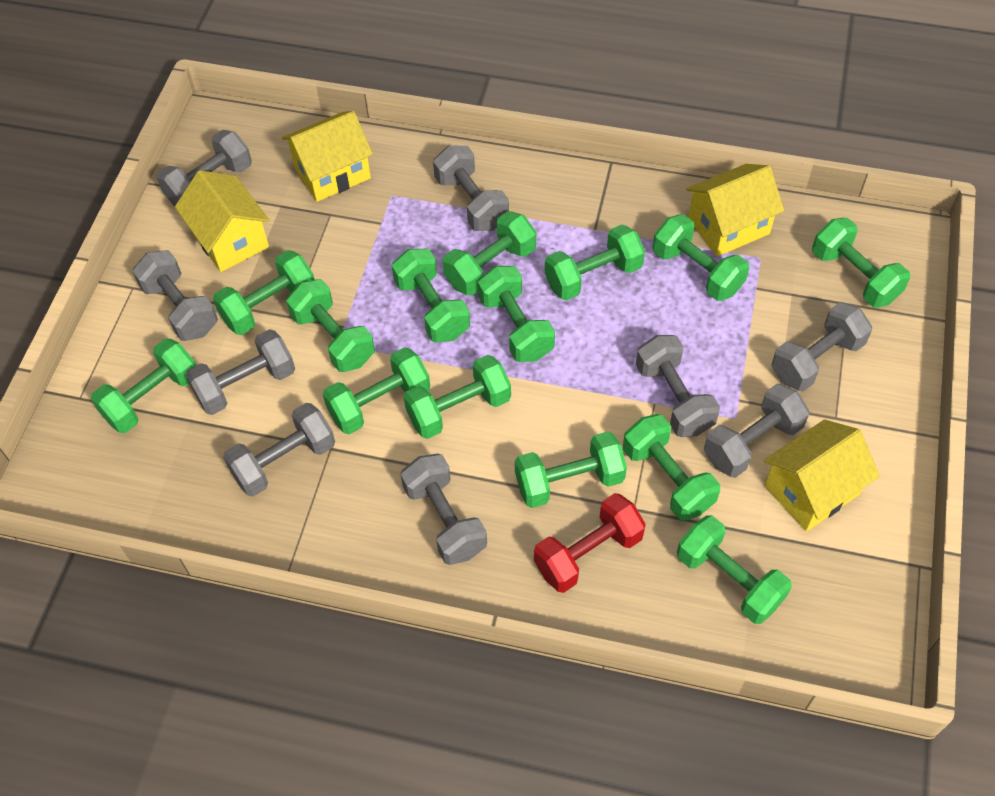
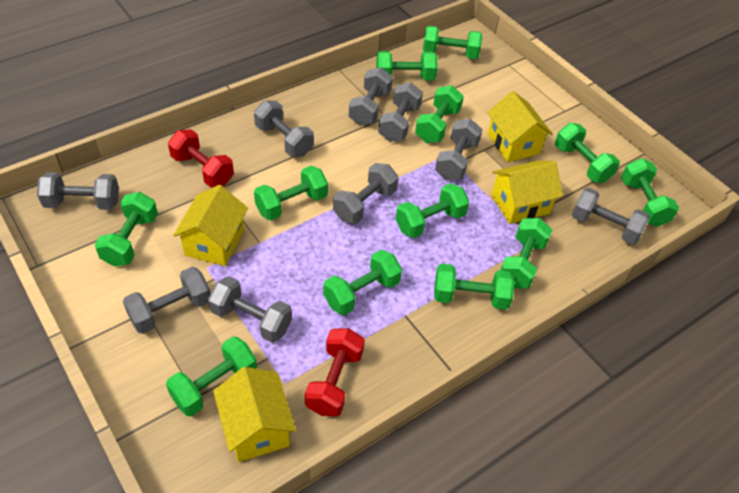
green dumbbell: 14 -> 12
red dumbbell: 1 -> 2

